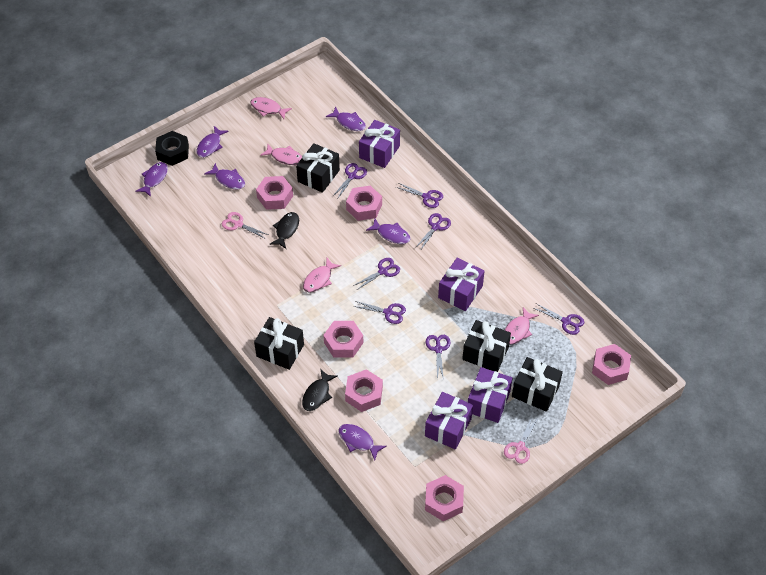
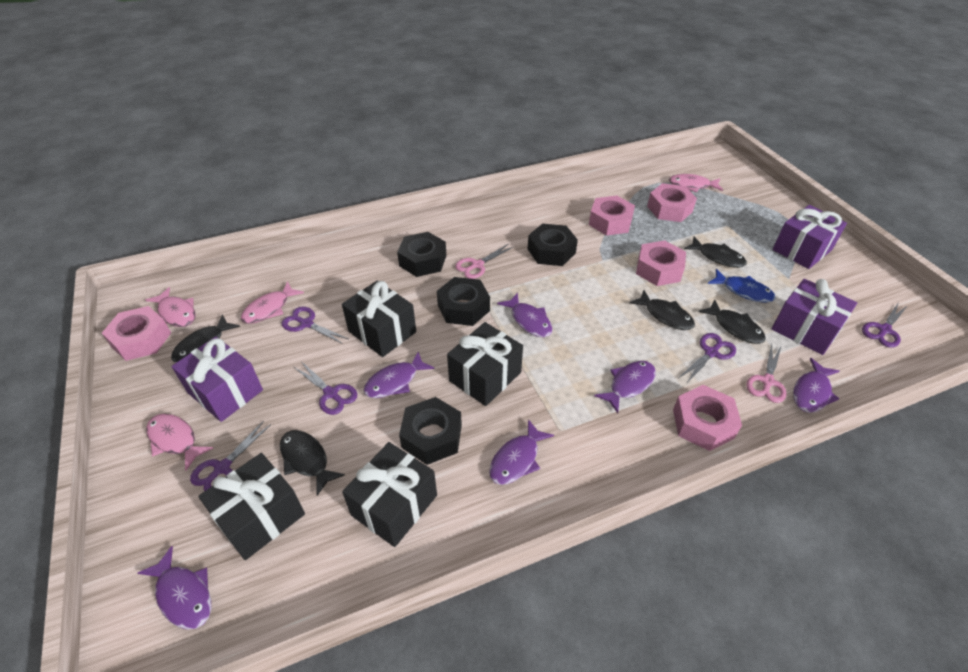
black fish: 2 -> 5
black nut: 1 -> 4
blue fish: 0 -> 1
pink nut: 6 -> 5
purple gift: 4 -> 3
purple scissors: 7 -> 5

